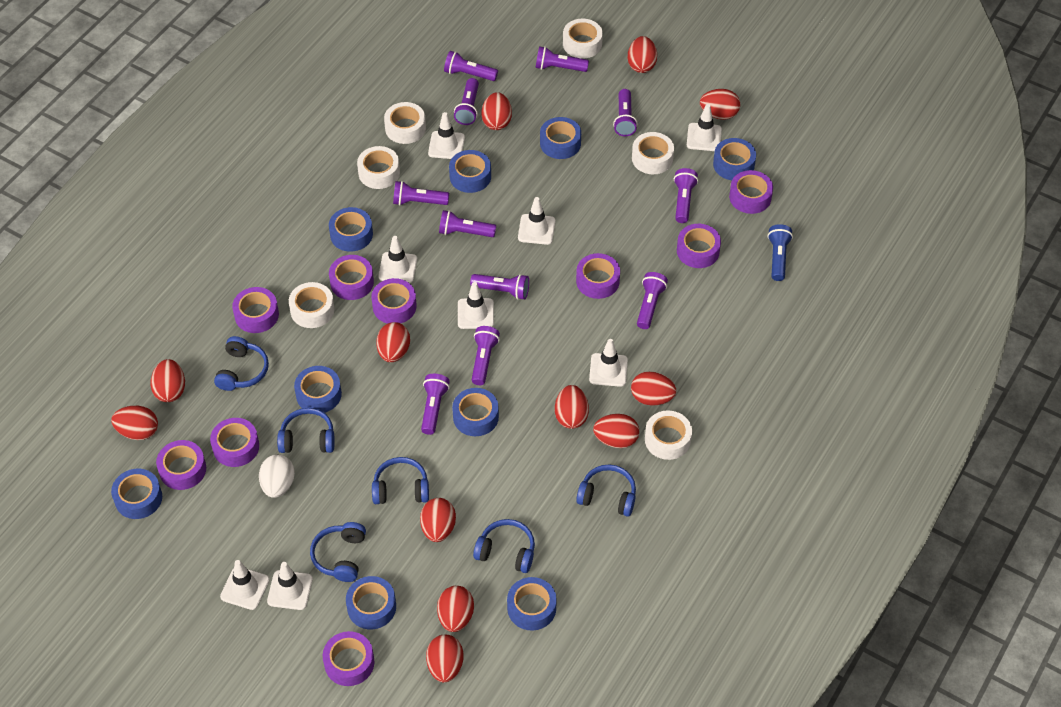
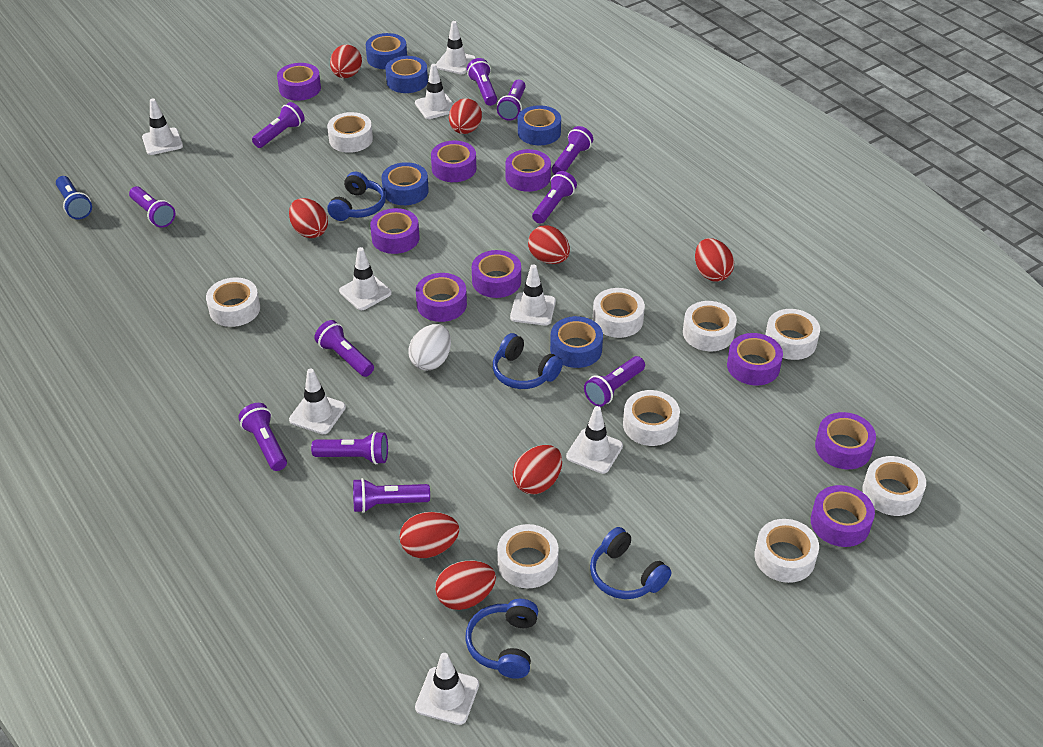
blue headphones: 6 -> 4
blue tape: 9 -> 5
red egg: 12 -> 8
white tape: 6 -> 9

